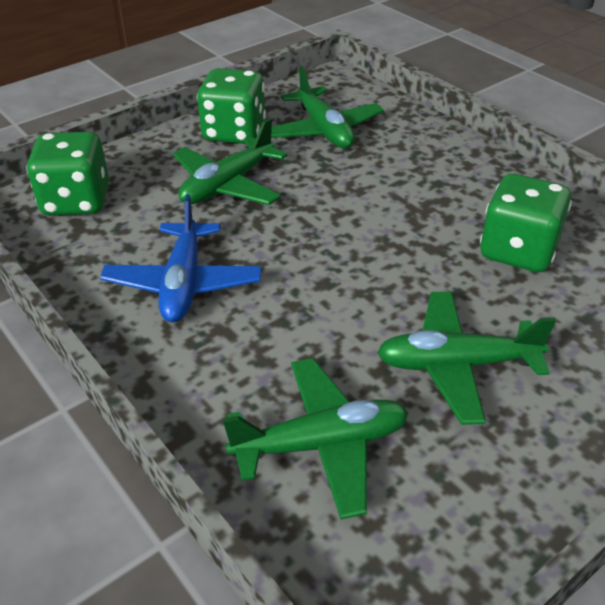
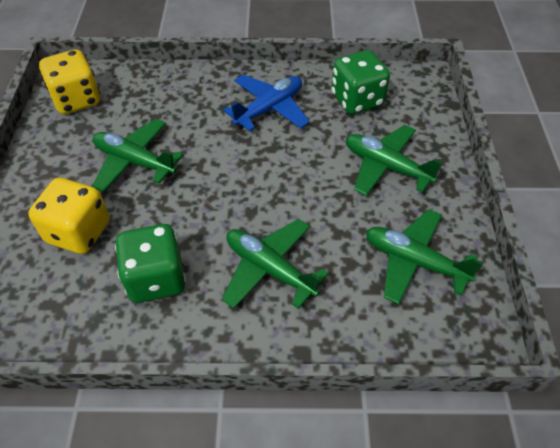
green dice: 3 -> 2
yellow dice: 0 -> 2

